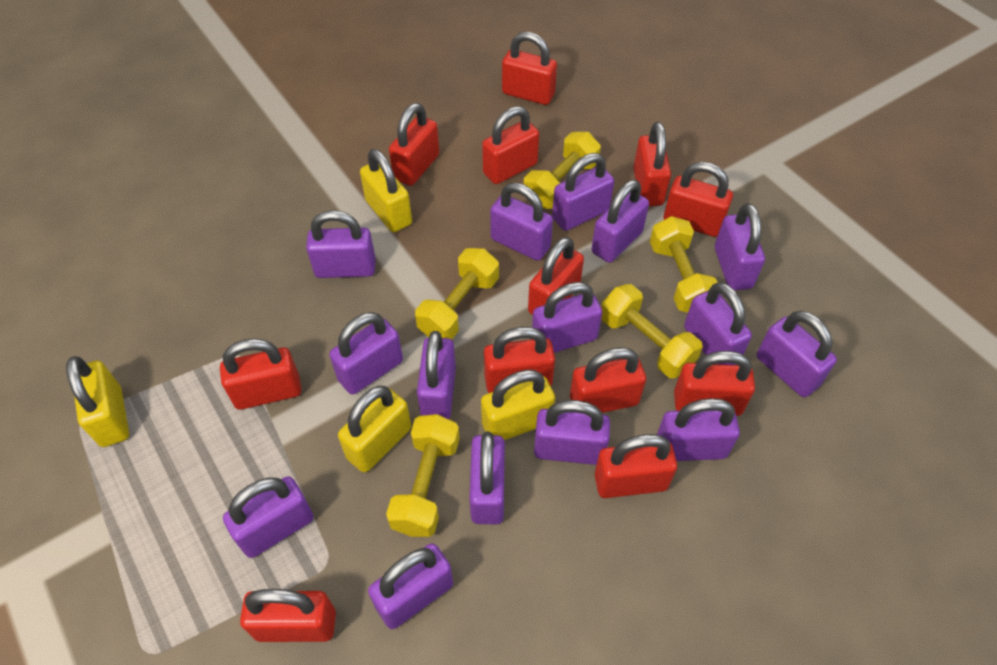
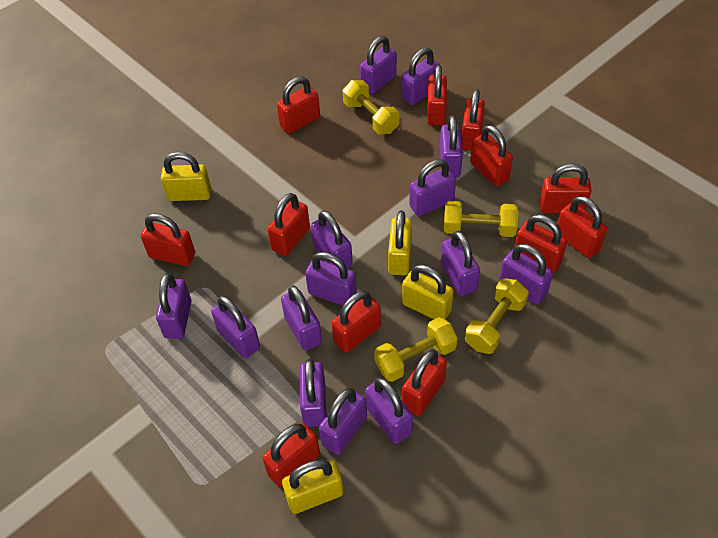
purple padlock: 15 -> 14
yellow dumbbell: 5 -> 4

